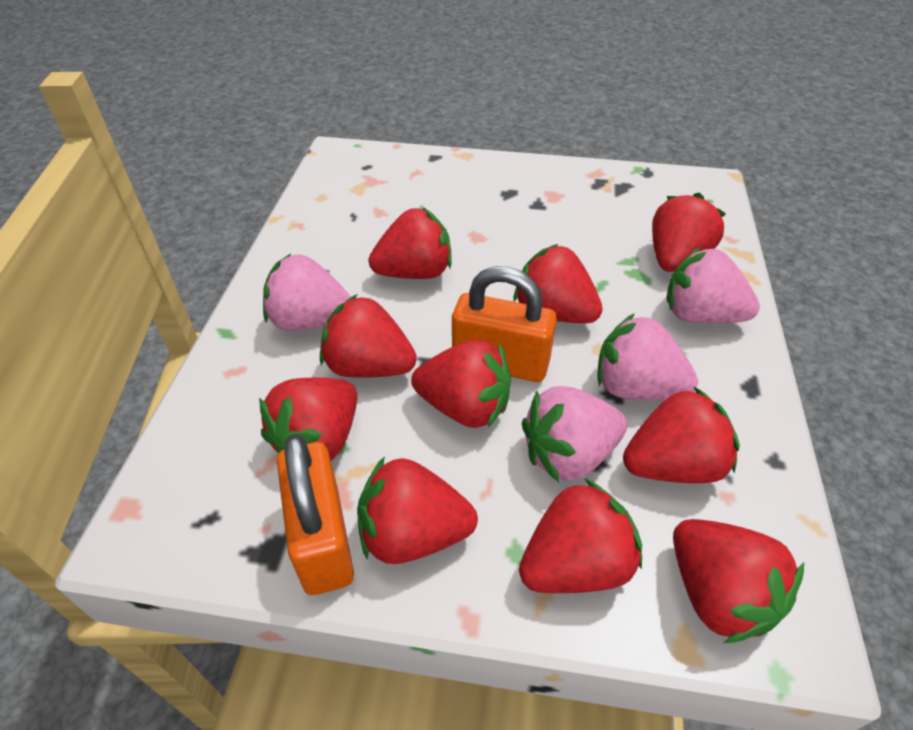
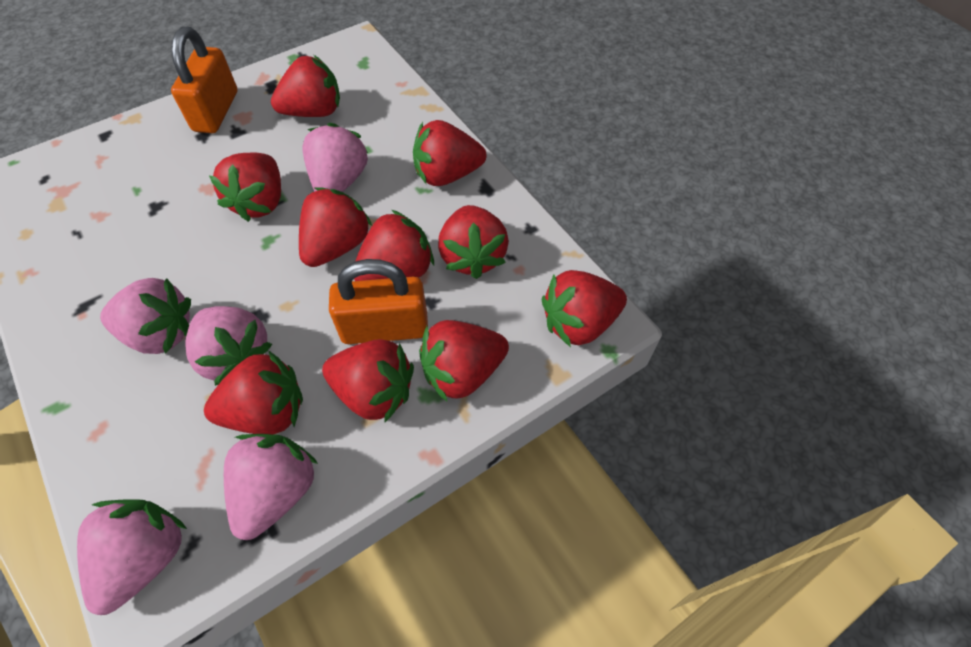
pink strawberry: 4 -> 5

